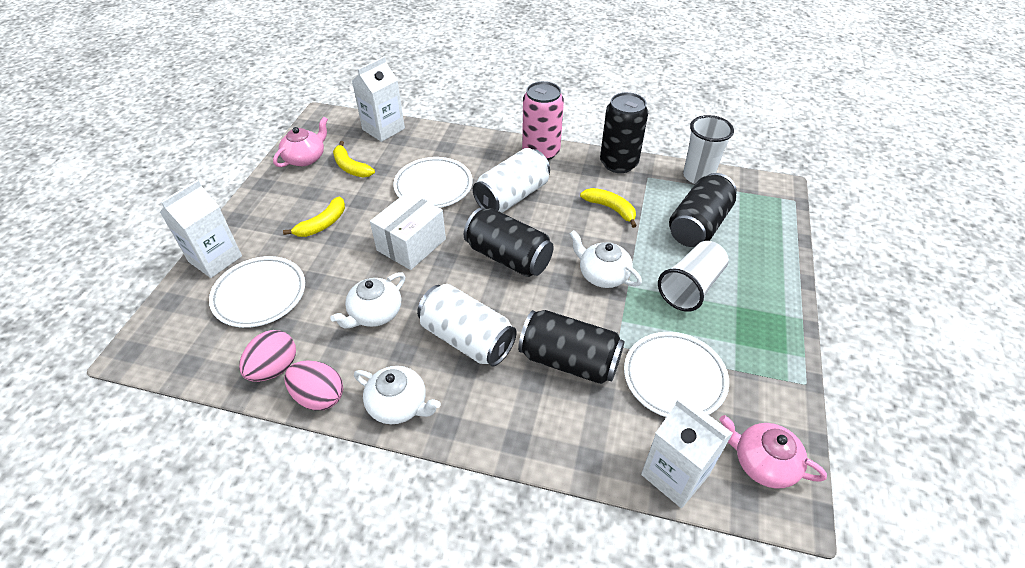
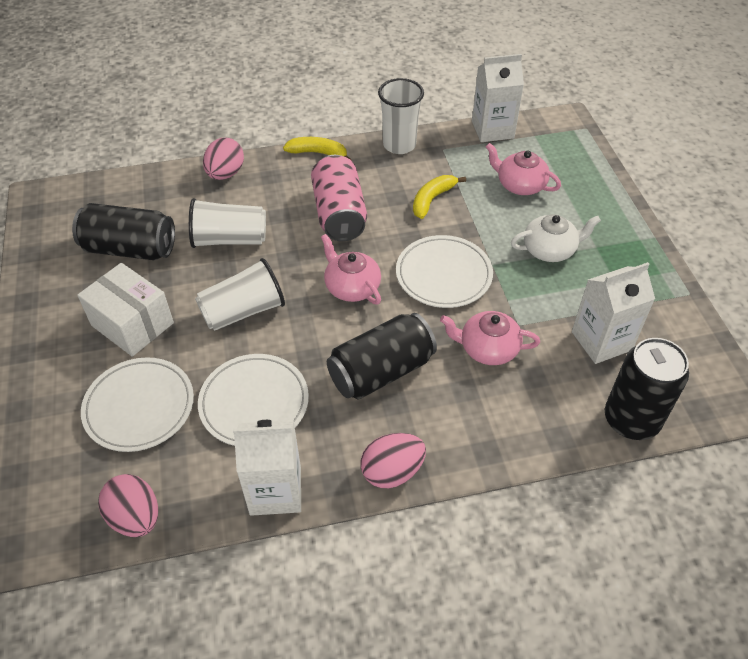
black can: 4 -> 3
pink egg: 2 -> 3
pink teapot: 2 -> 3
white can: 2 -> 0
white cup: 2 -> 3
white teapot: 3 -> 1
yellow banana: 3 -> 2

